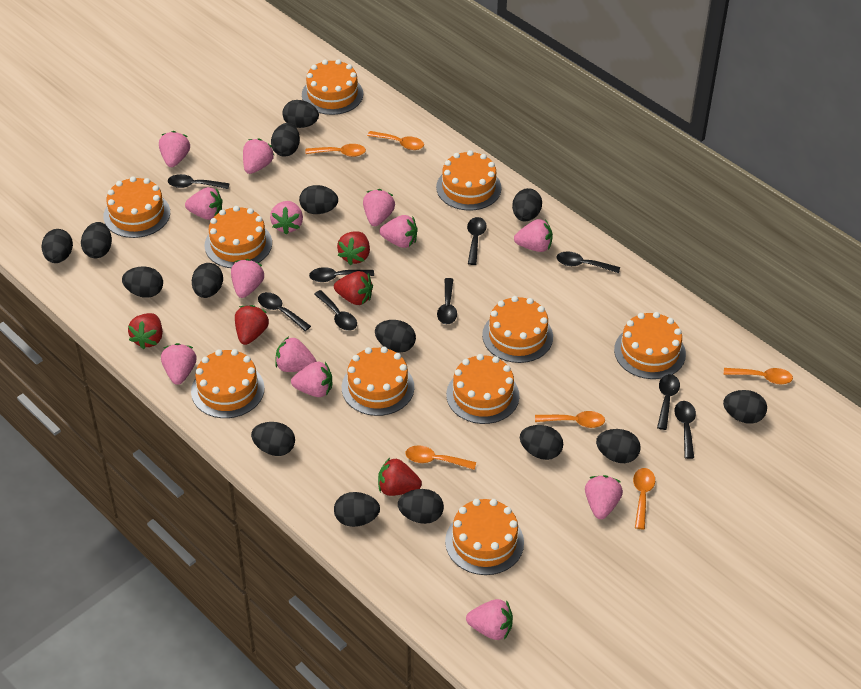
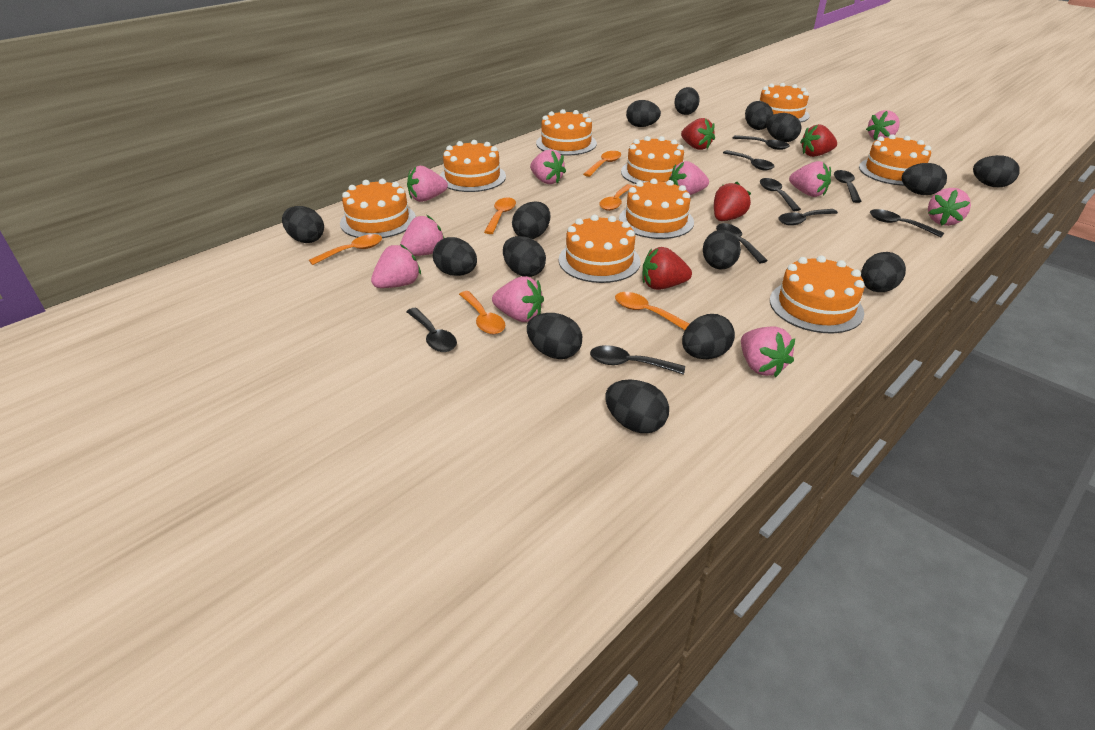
orange cake: 10 -> 9
pink strawberry: 13 -> 10
red strawberry: 5 -> 4

